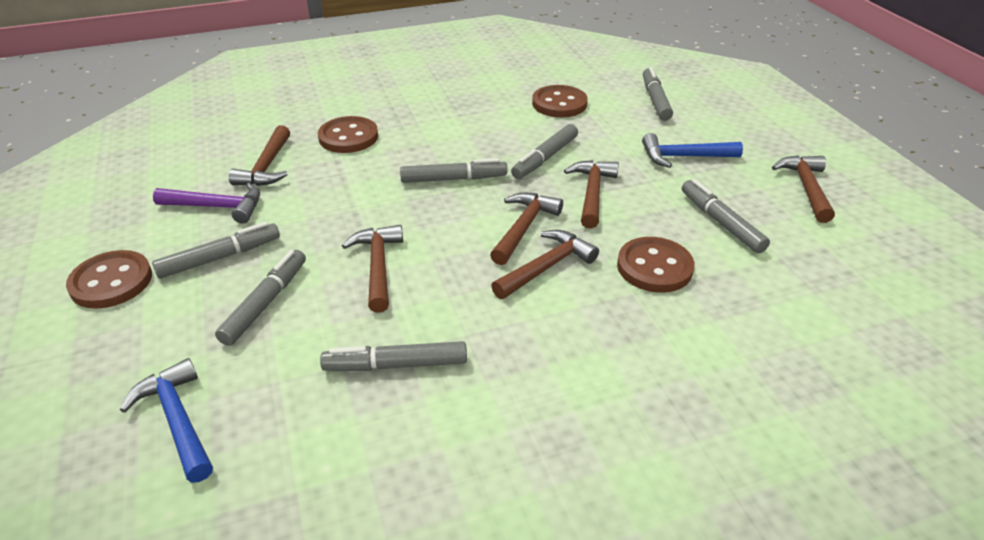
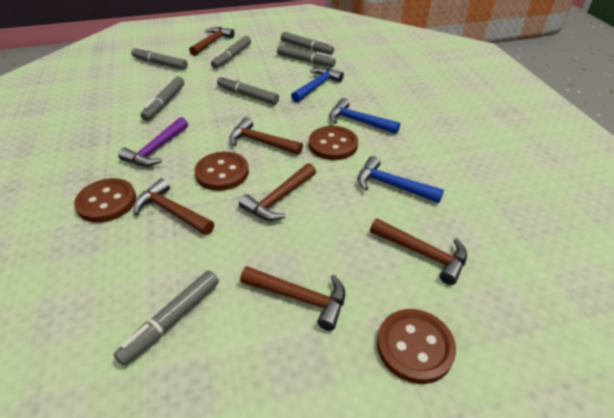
blue hammer: 2 -> 3

